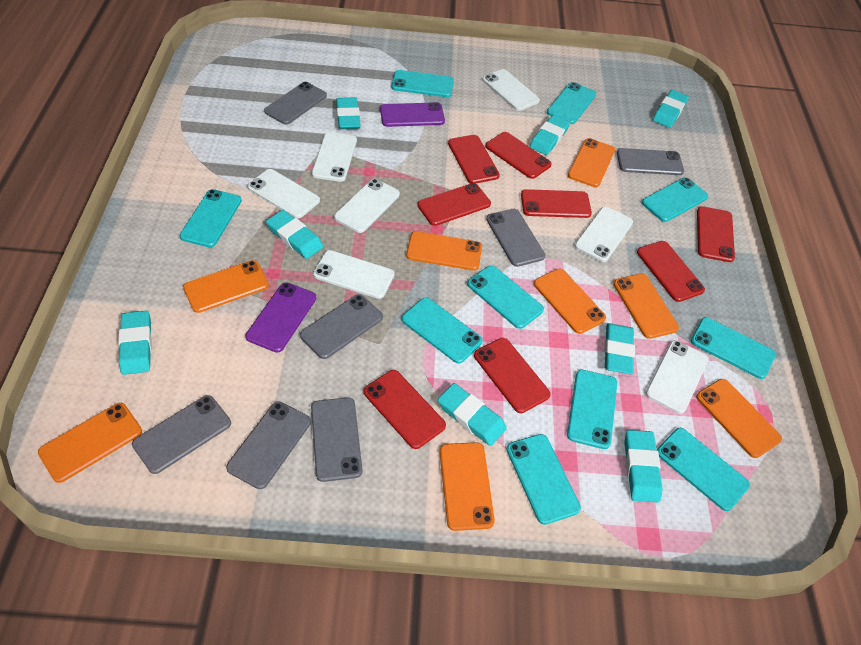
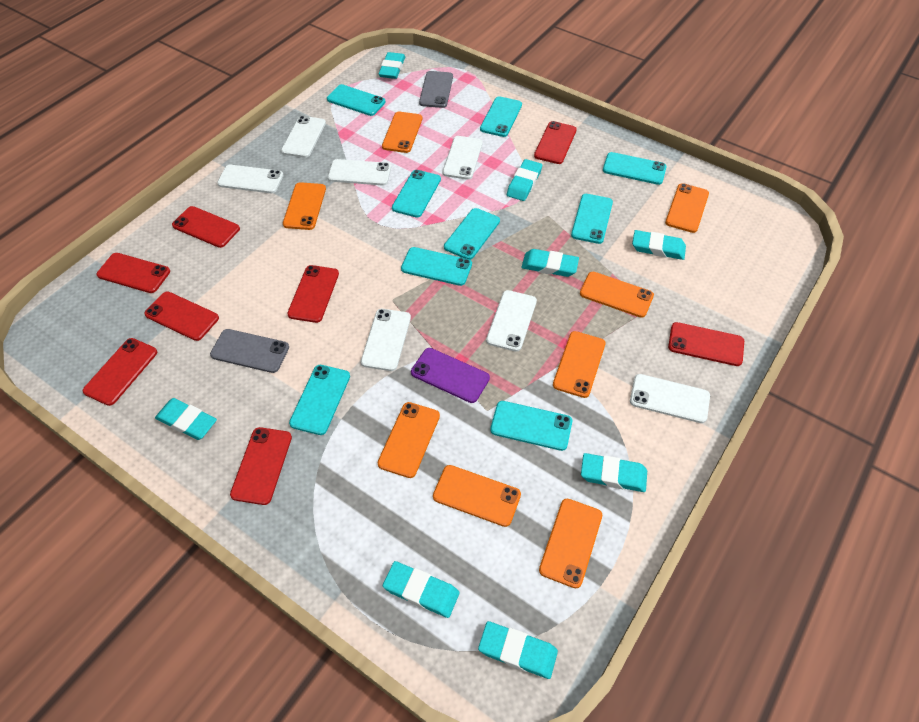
grey phone: 7 -> 2
purple phone: 2 -> 1
turquoise phone: 10 -> 9

